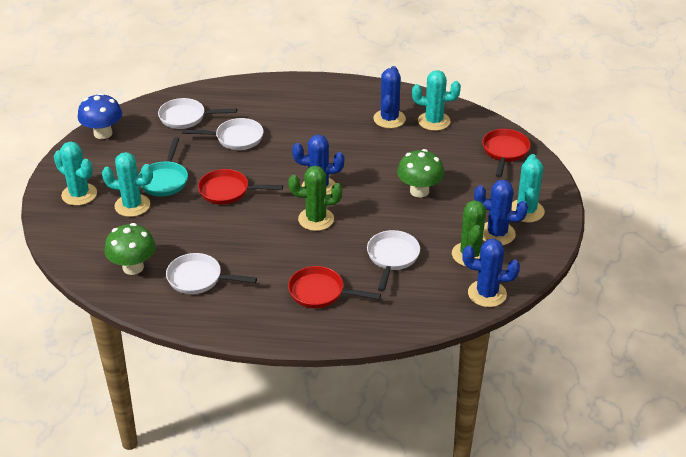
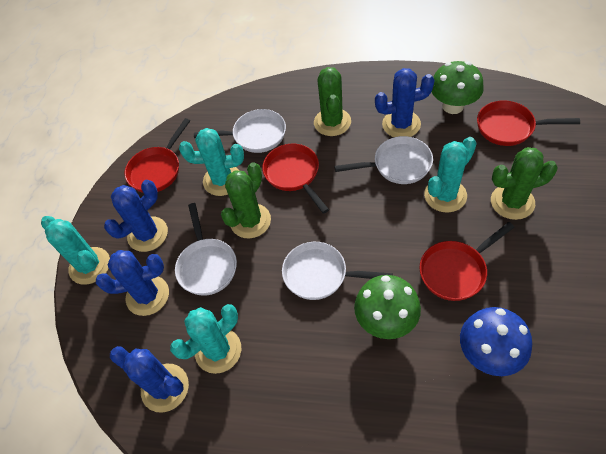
green cactus: 2 -> 3
red pan: 3 -> 4
turquoise pan: 1 -> 0

